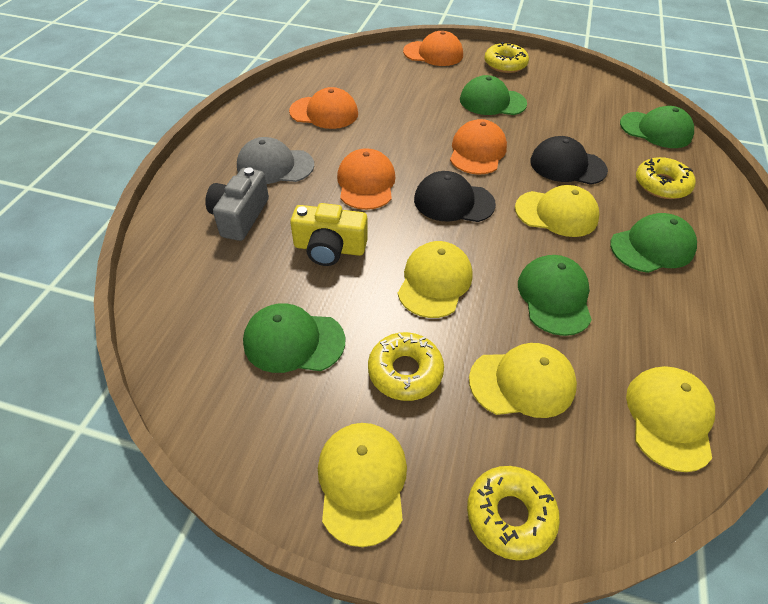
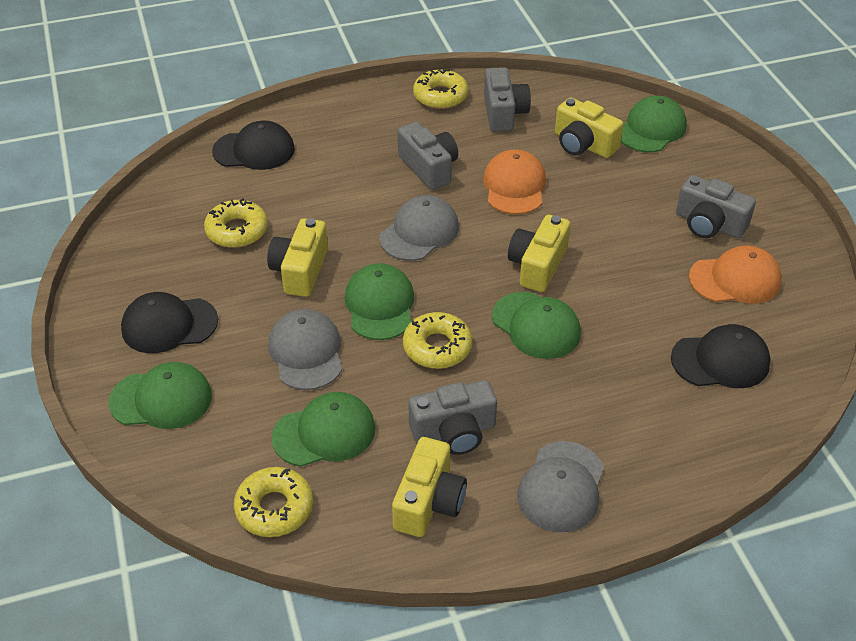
black cap: 2 -> 3
grey camera: 1 -> 4
grey cap: 1 -> 3
orange cap: 4 -> 2
yellow camera: 1 -> 4
yellow cap: 5 -> 0

